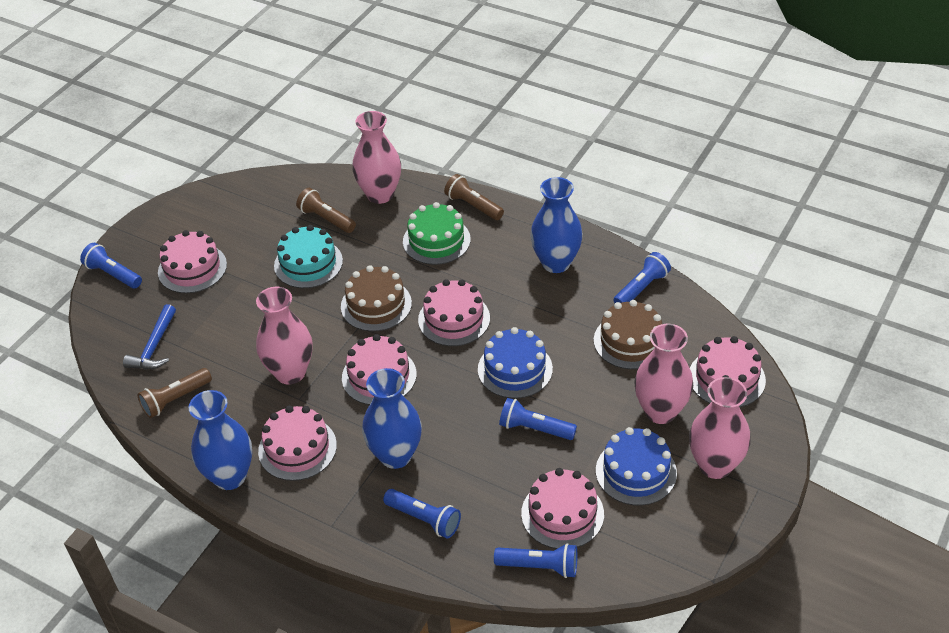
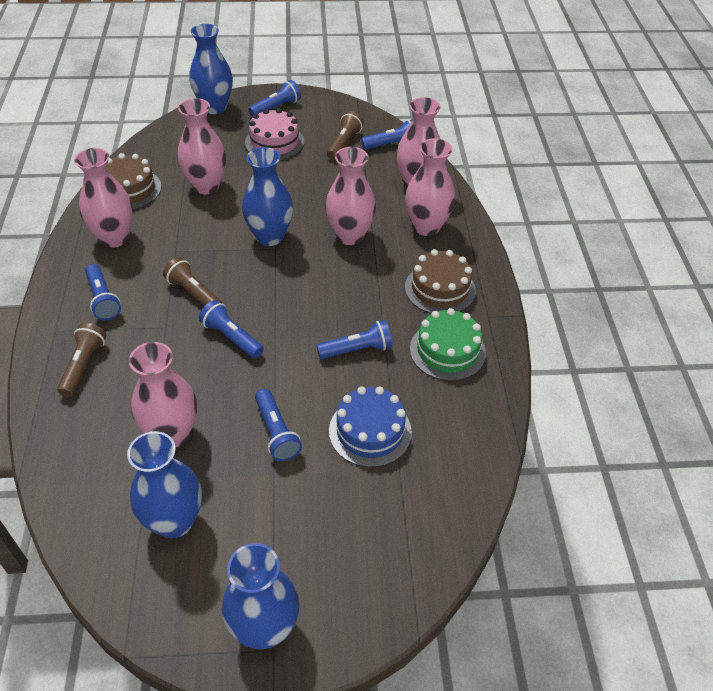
blue cake: 2 -> 1
blue flashlight: 5 -> 6
blue hammer: 1 -> 0
blue vase: 3 -> 4
pink cake: 6 -> 1
pink vase: 4 -> 6
turquoise cake: 1 -> 0

